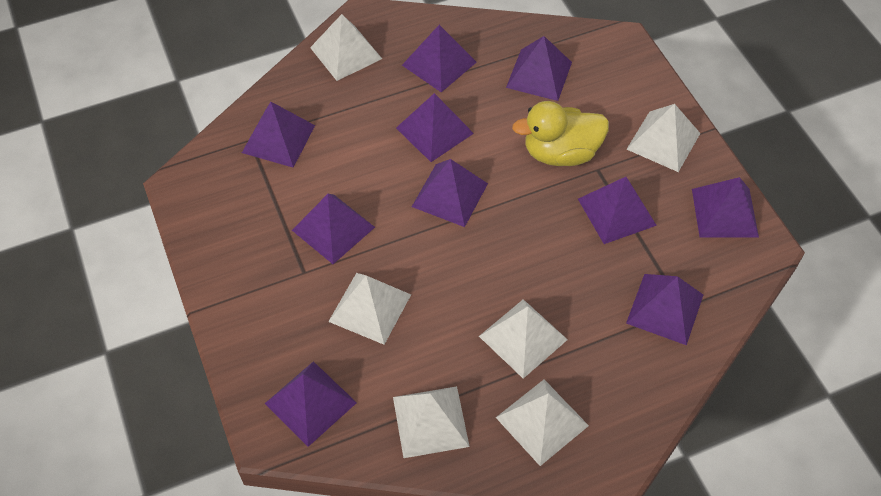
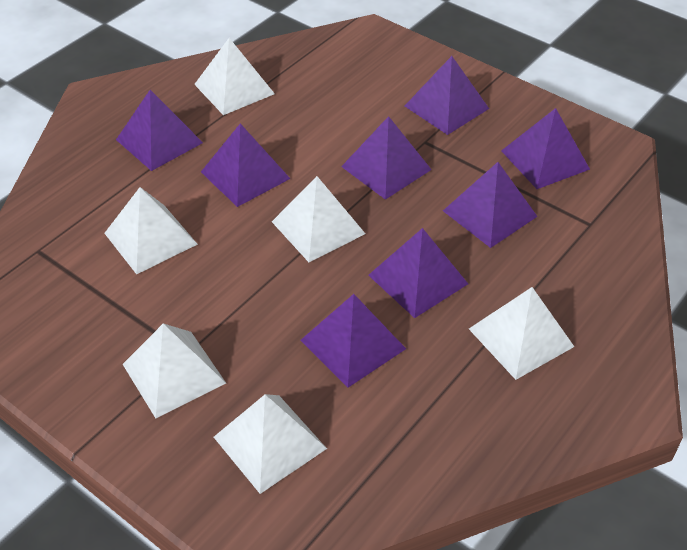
purple pyramid: 10 -> 8
yellow duck: 1 -> 0

